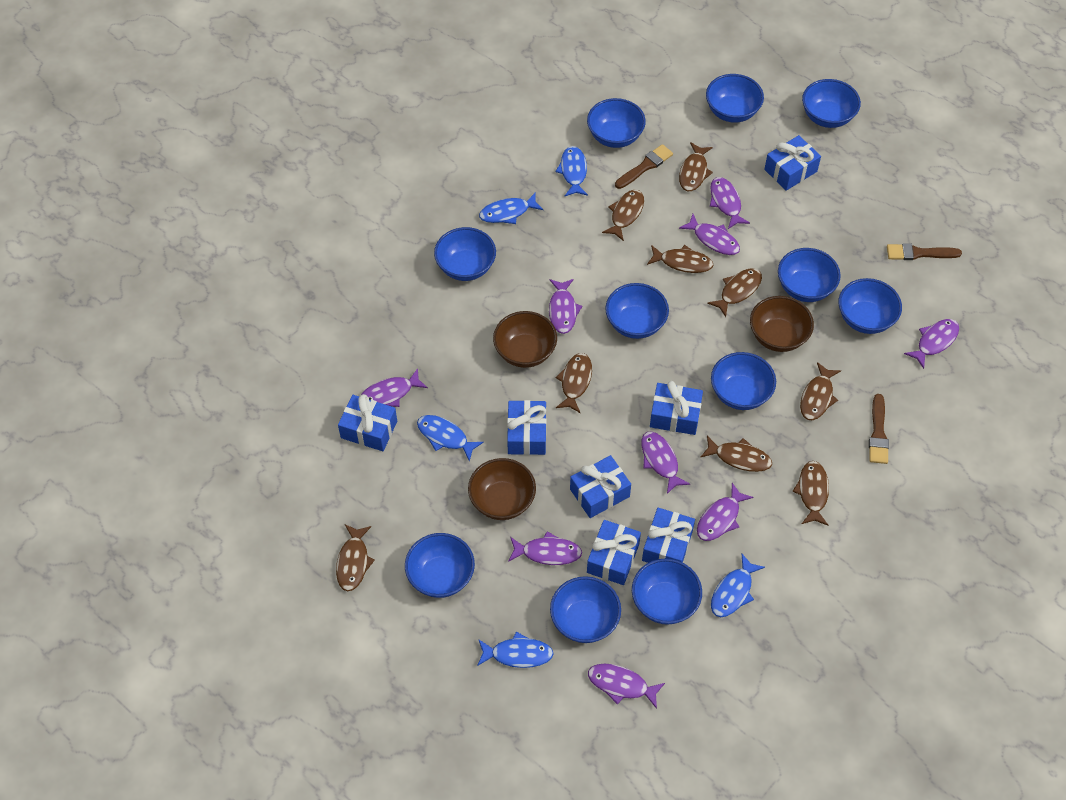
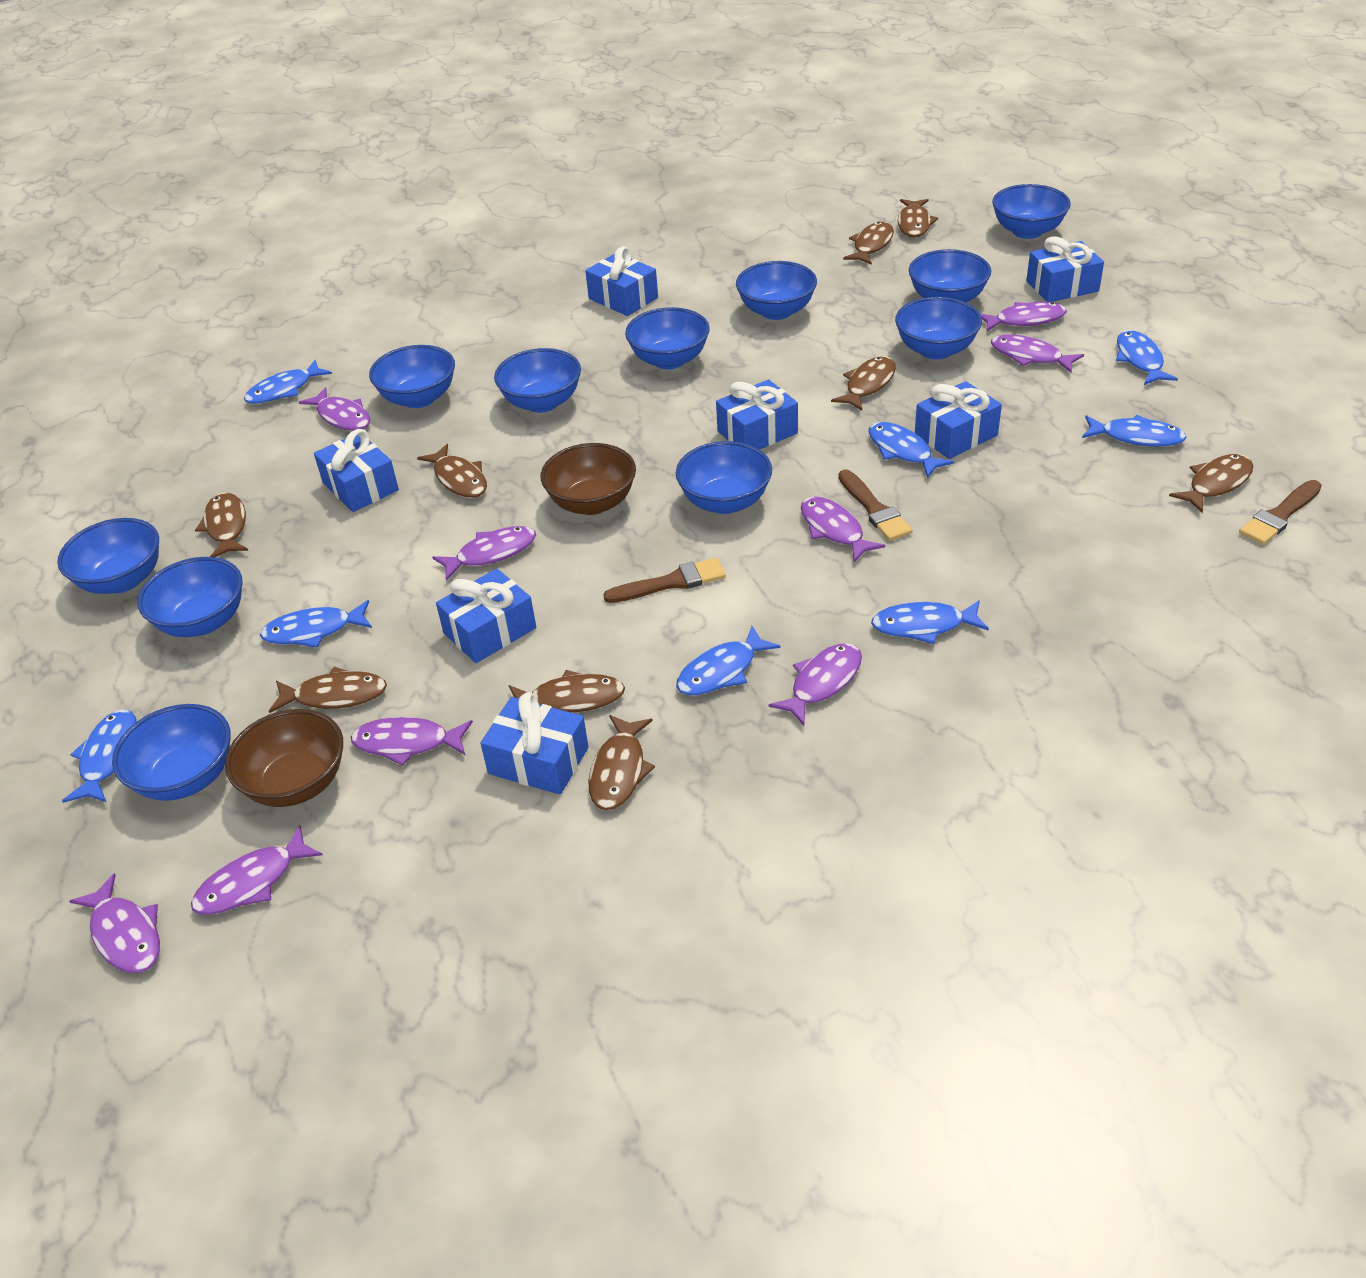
blue fish: 5 -> 8
brown bowl: 3 -> 2

